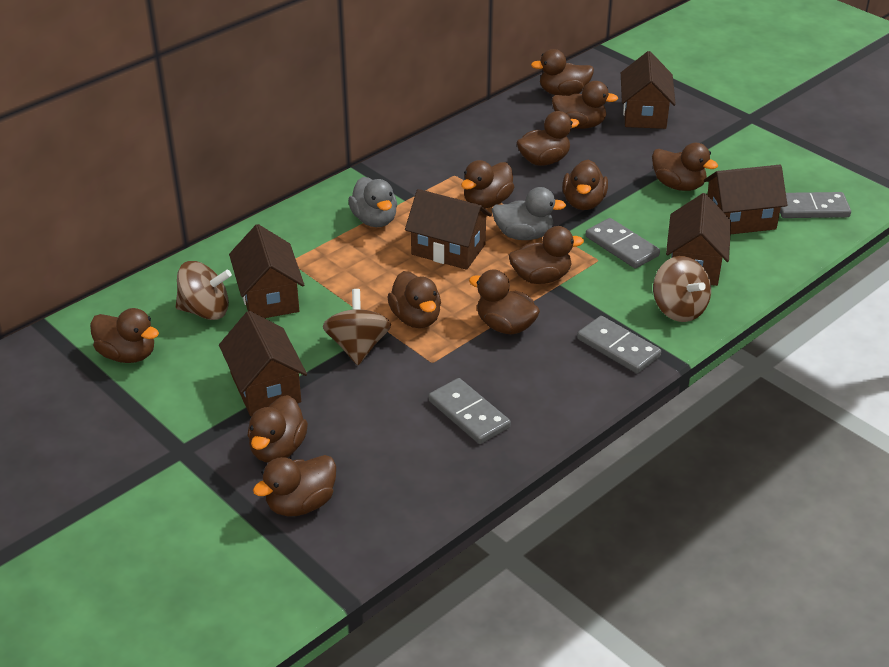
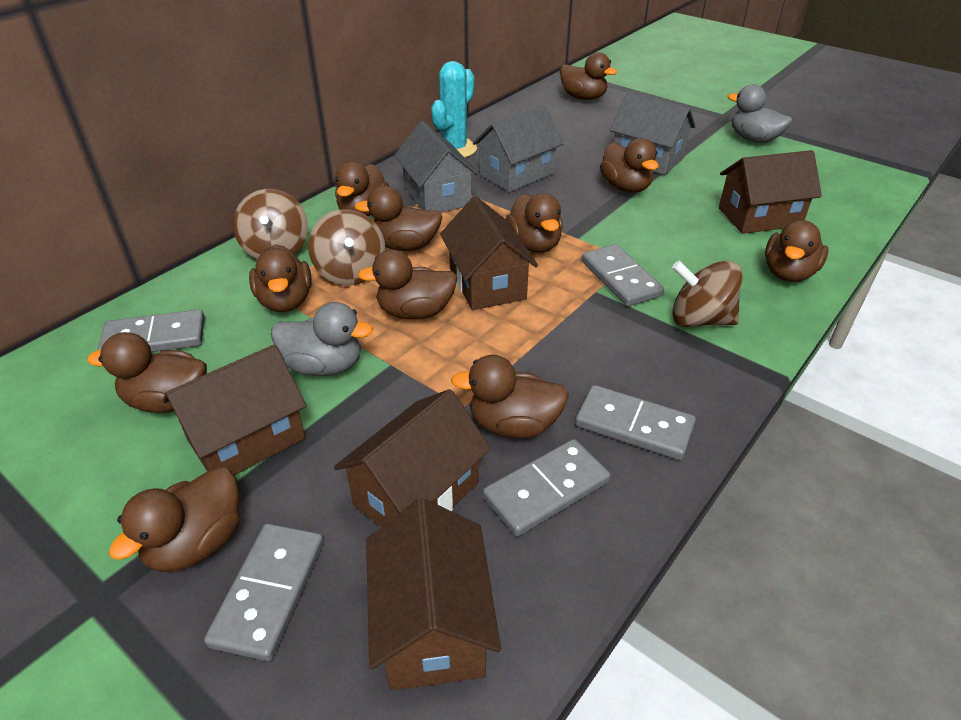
brown duck: 12 -> 11
brown house: 6 -> 5
grey domino: 4 -> 5
grey house: 0 -> 3
turquoise cactus: 0 -> 1

